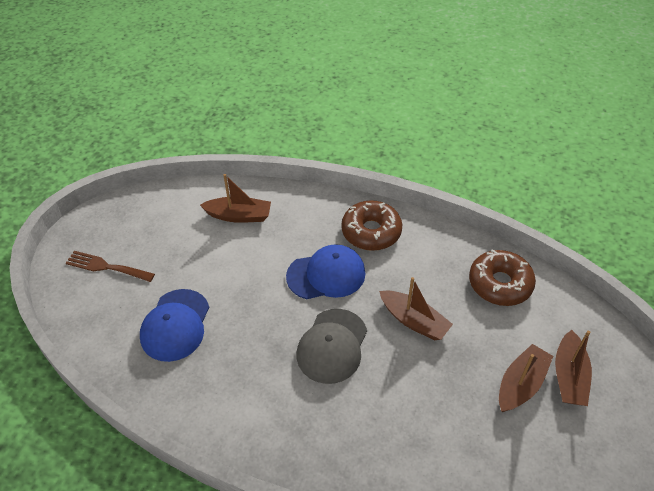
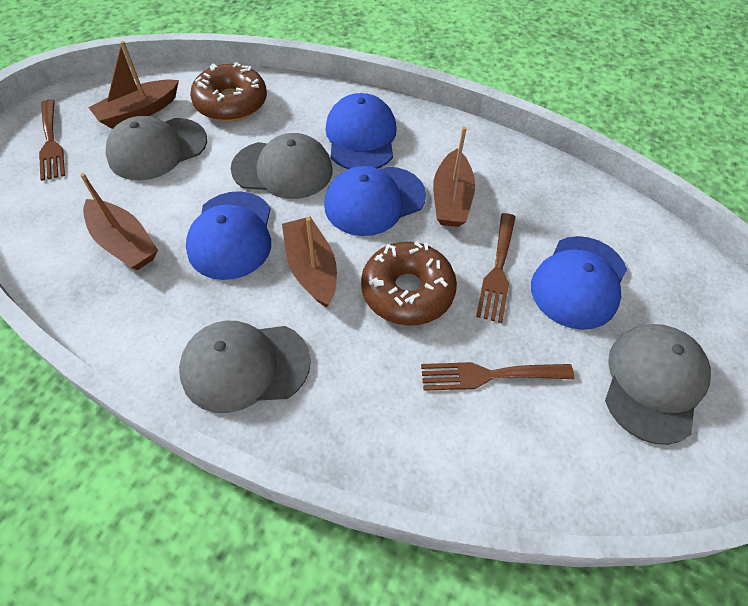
blue cap: 2 -> 4
brown fork: 1 -> 3
grey cap: 1 -> 4

